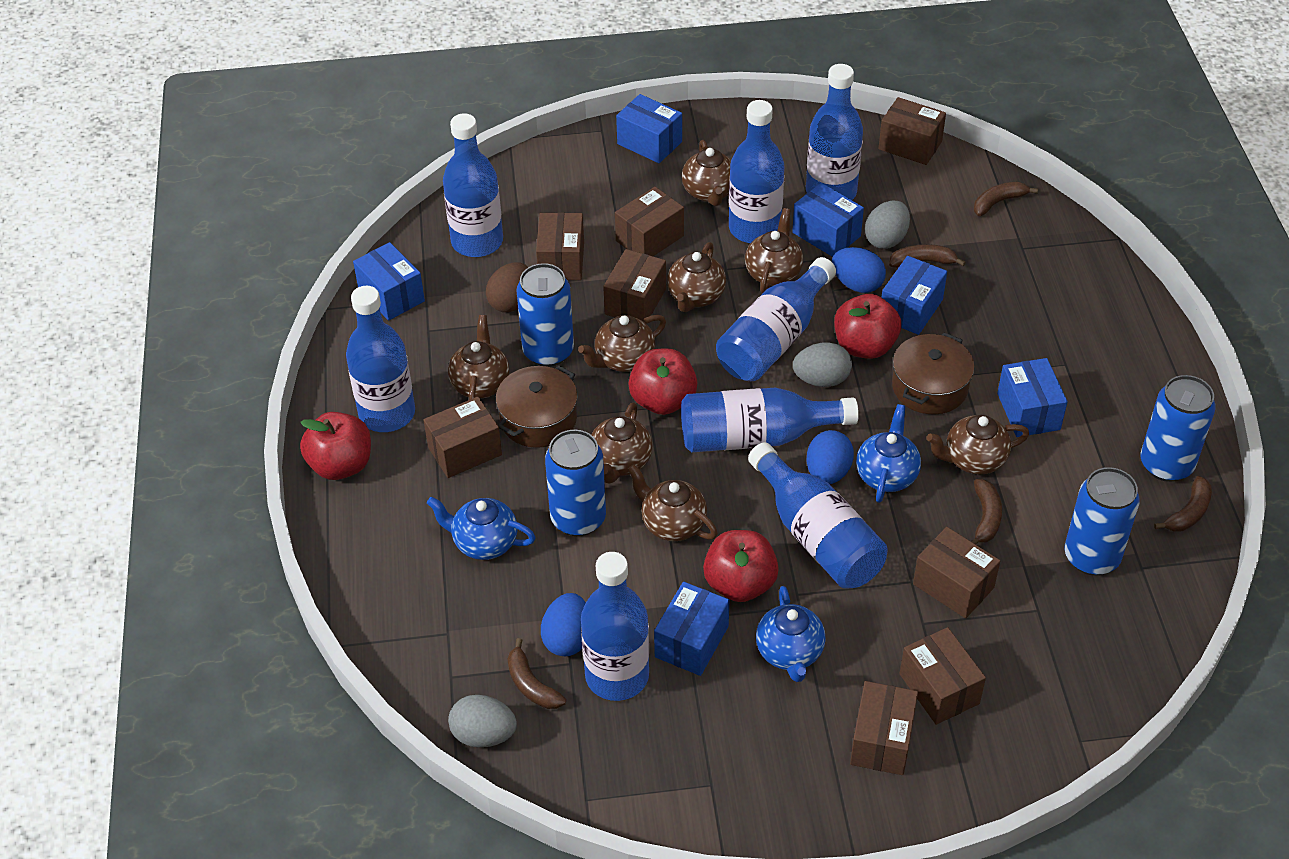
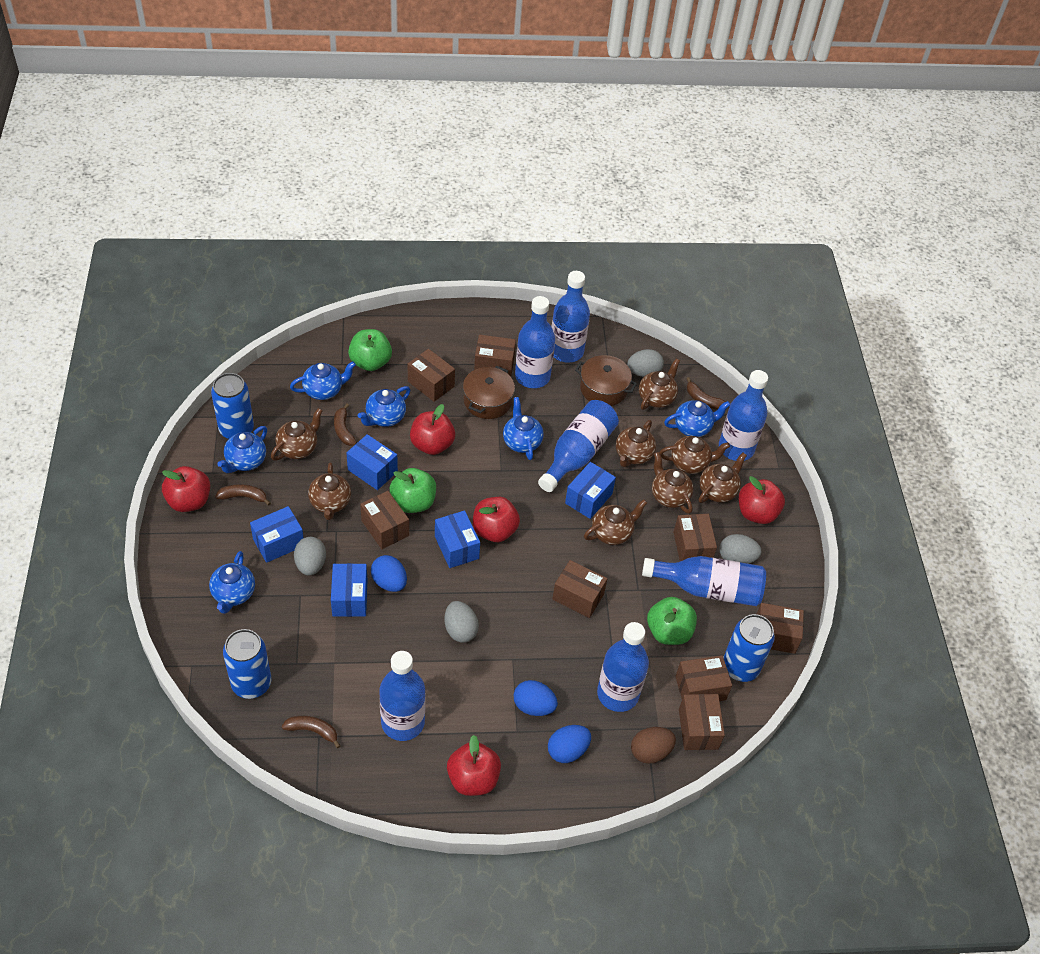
blue bottle: 8 -> 7
blue box: 6 -> 5
blue can: 4 -> 3
blue teapot: 3 -> 6
brown banana: 5 -> 4
green apple: 0 -> 3
grey egg: 3 -> 4
red apple: 4 -> 5

